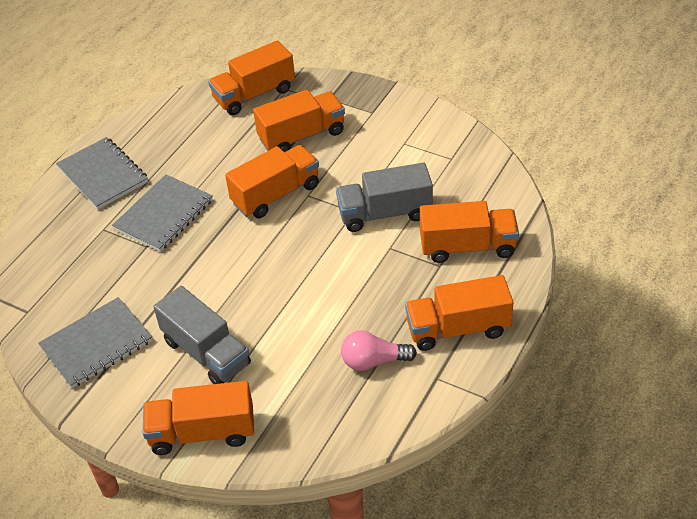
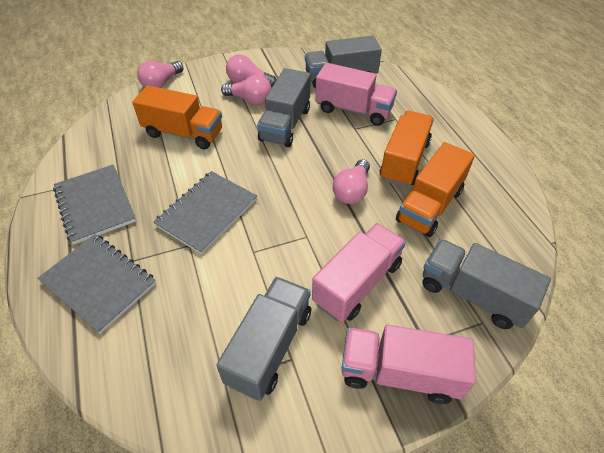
grey truck: 2 -> 4
orange truck: 6 -> 3
pink light bulb: 1 -> 4
pink truck: 0 -> 3

